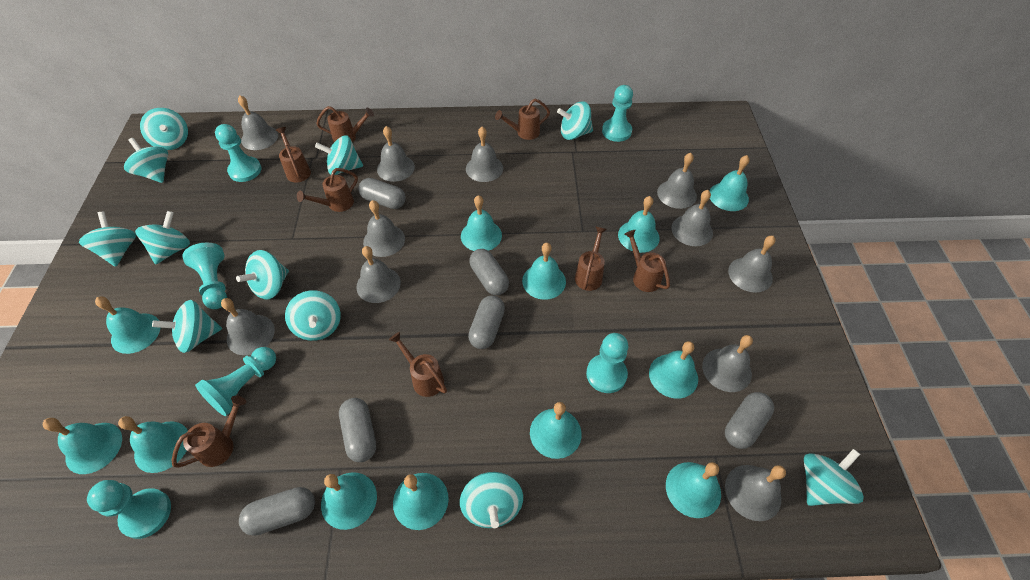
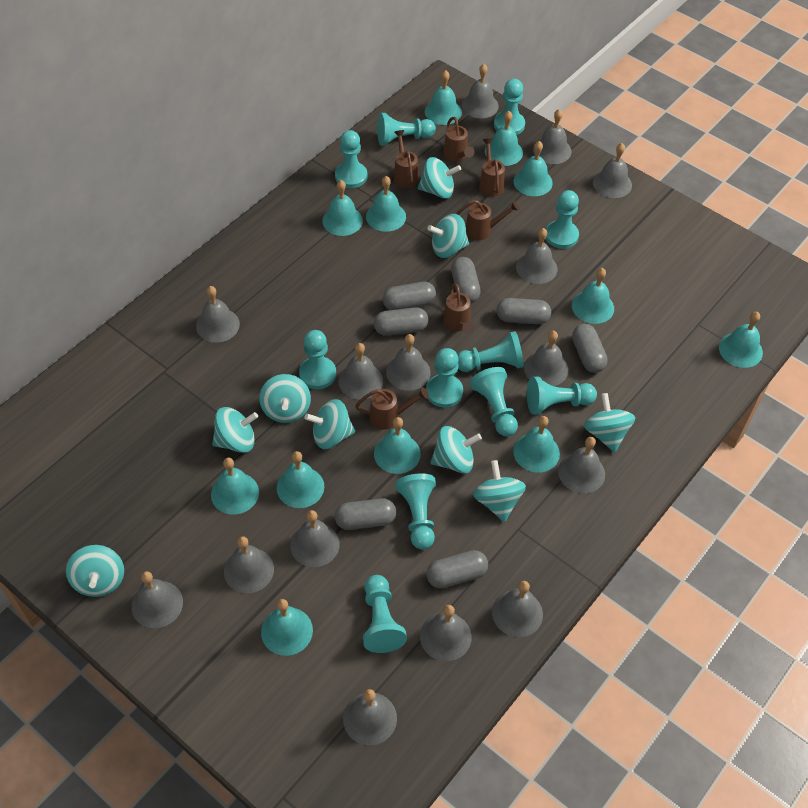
brown watering can: 8 -> 6
grey bell: 11 -> 15
grey capsule: 6 -> 7
turquoise pawn: 6 -> 11
turquoise spinning top: 11 -> 9

